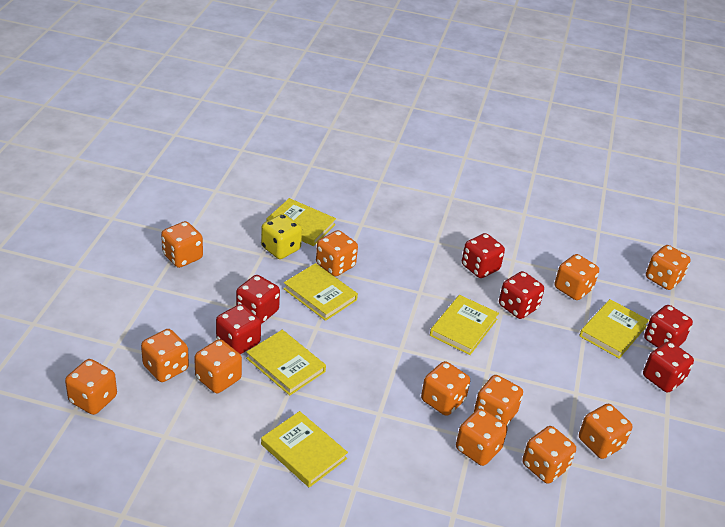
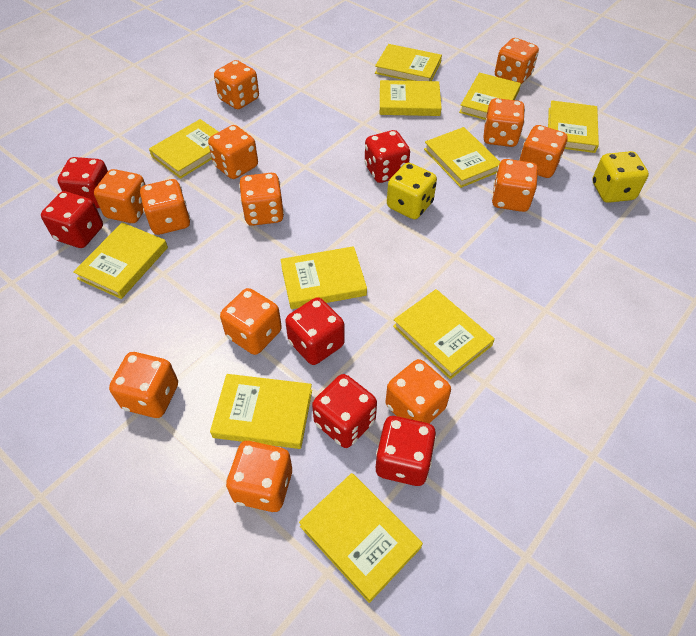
orange dice: 12 -> 13
yellow book: 6 -> 11
yellow dice: 1 -> 2

